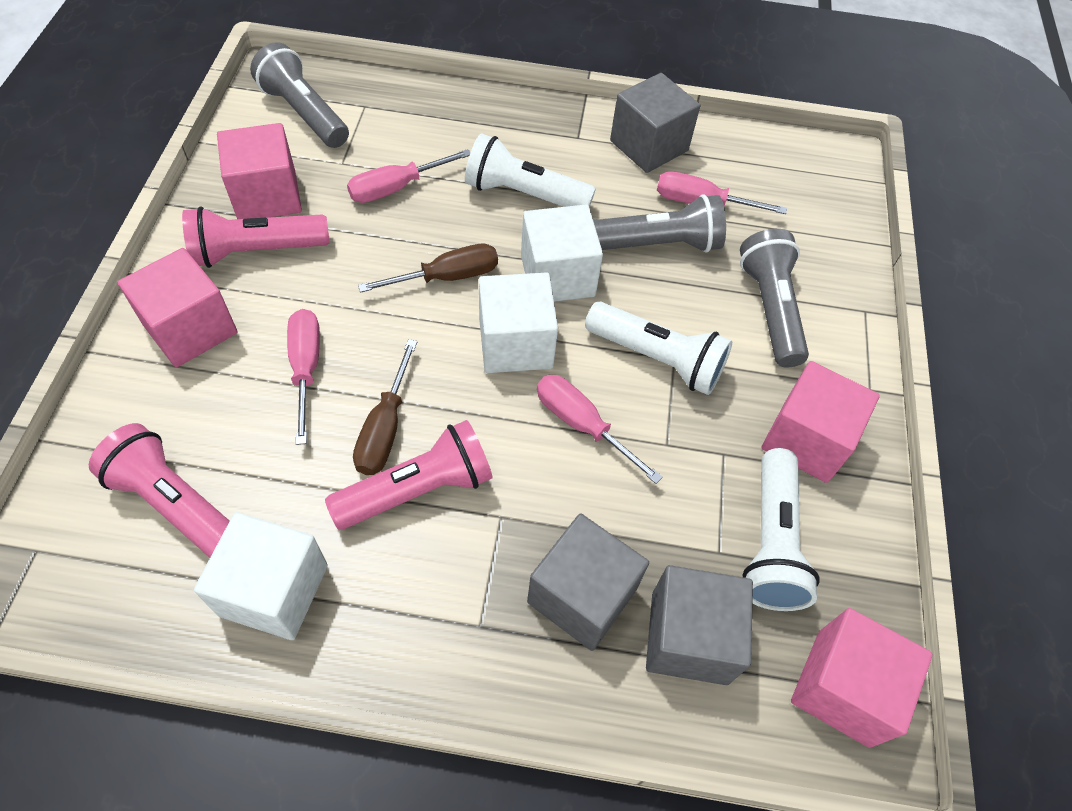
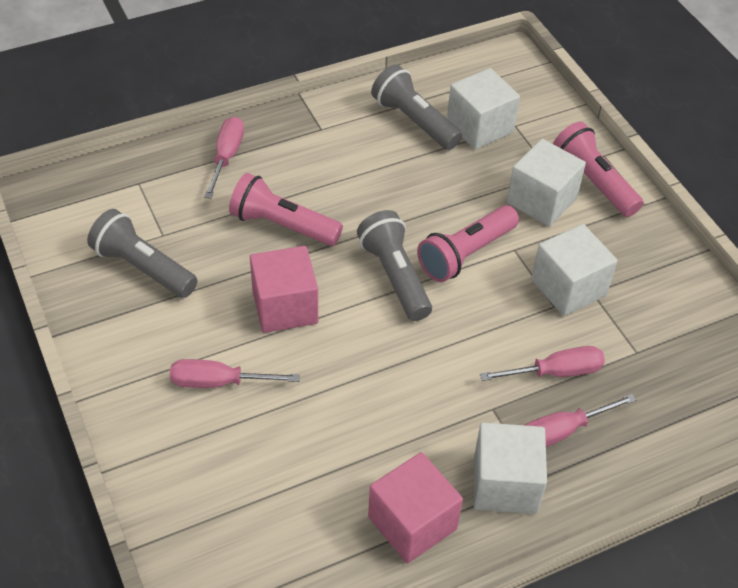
brown screwdriver: 2 -> 0
grey cube: 3 -> 0
pink cube: 4 -> 2
white cube: 3 -> 4
white flashlight: 3 -> 0

